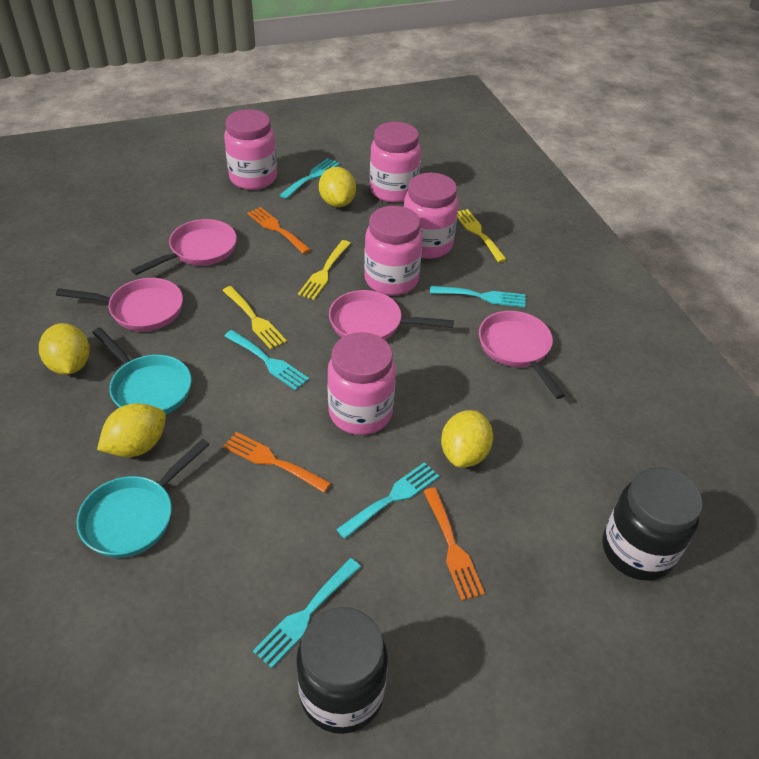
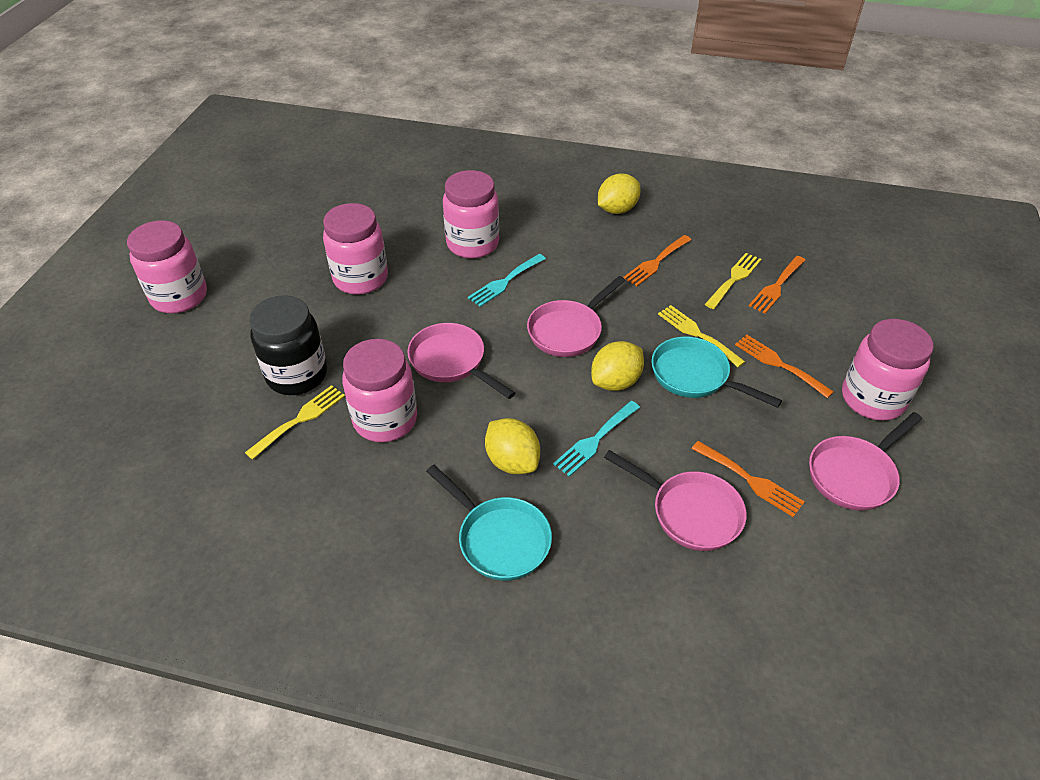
black jar: 2 -> 1
orange fork: 3 -> 4
turquoise fork: 5 -> 2
yellow lemon: 4 -> 3

